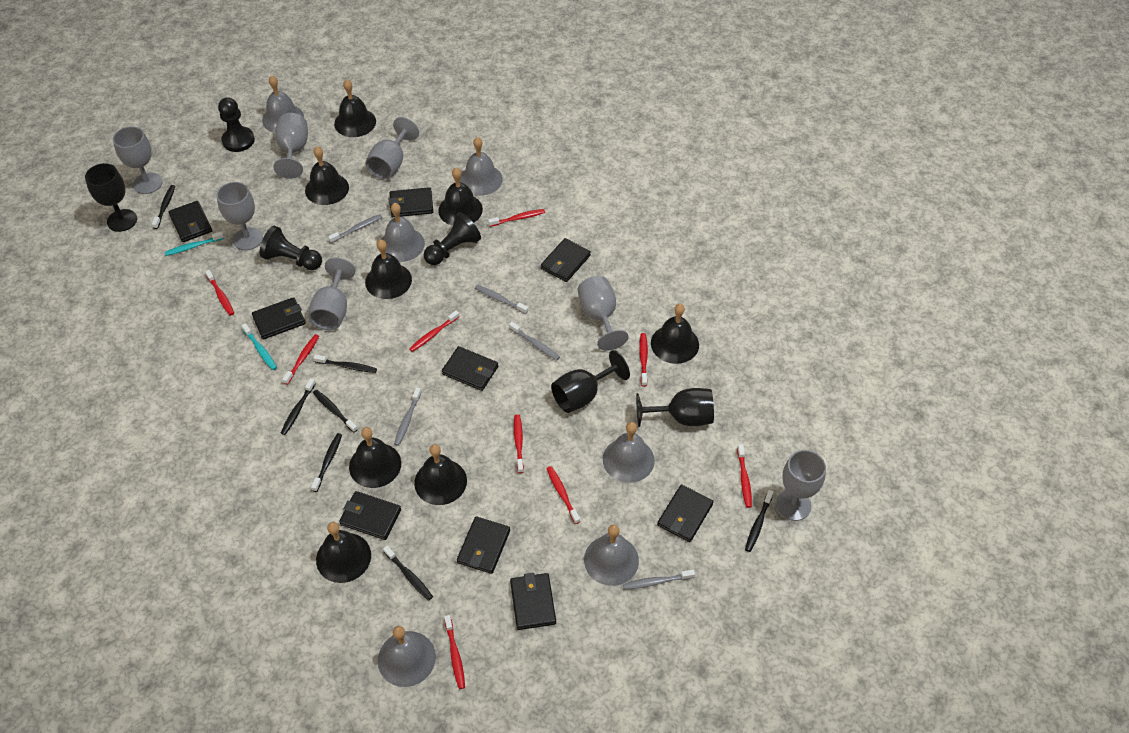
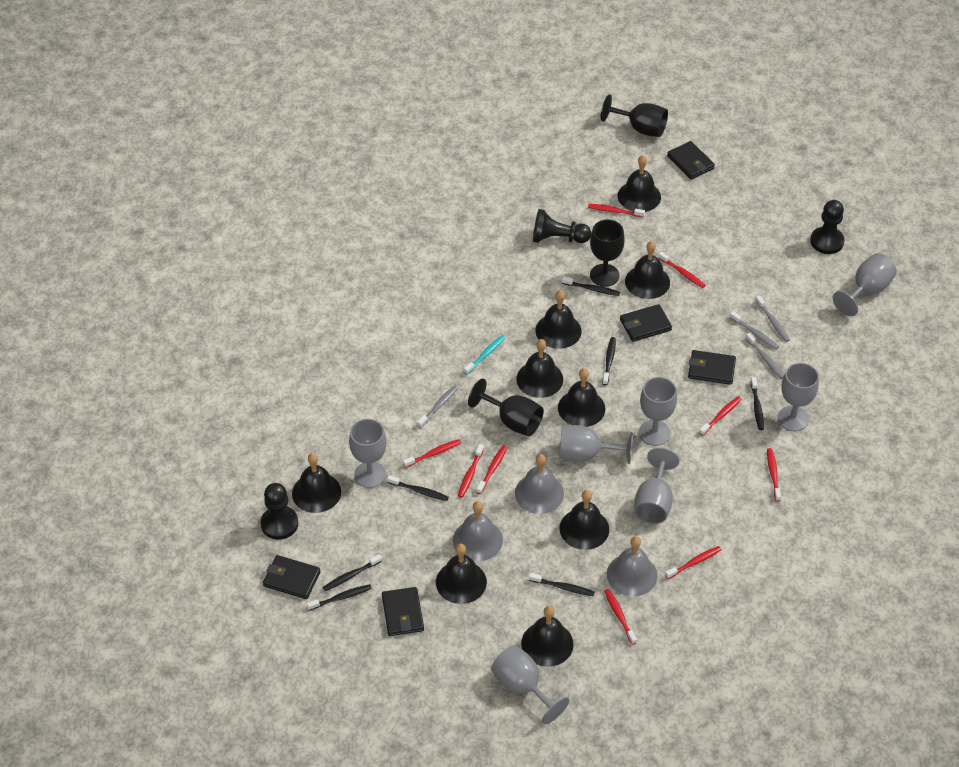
black bell: 8 -> 9
black wallet: 9 -> 5
grey bell: 6 -> 3
grey toothbrush: 5 -> 4
turquoise toothbrush: 2 -> 1

